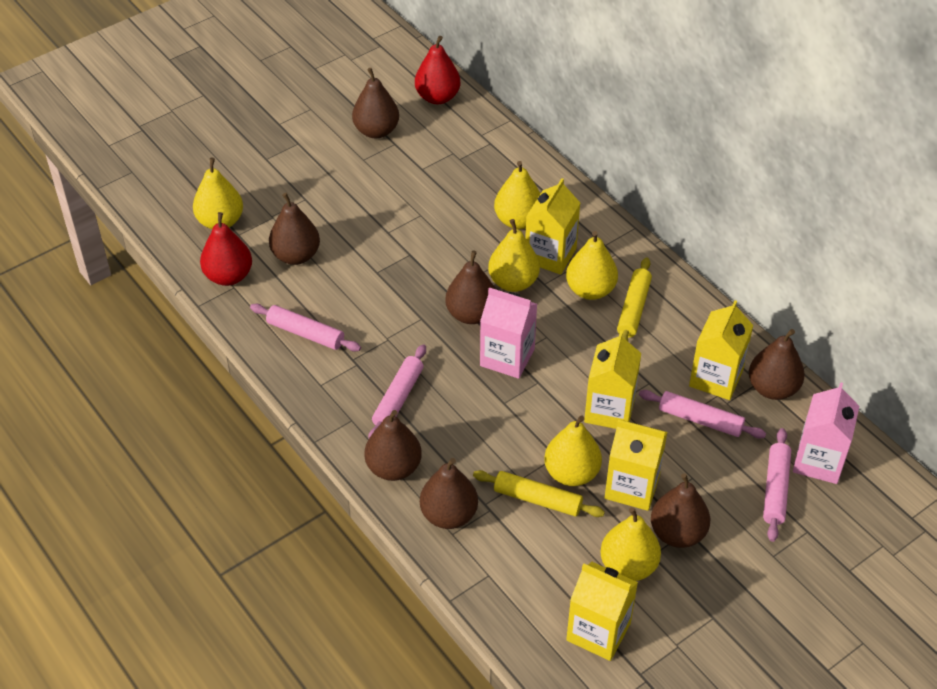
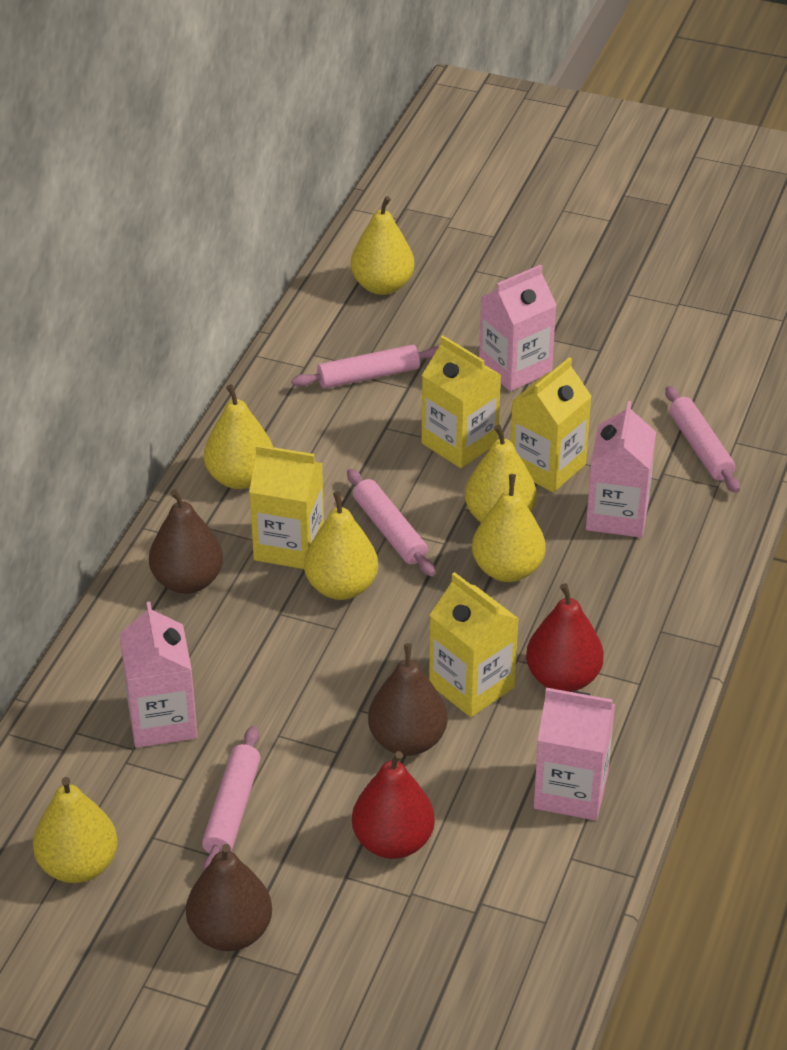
brown pear: 7 -> 3
pink carton: 2 -> 4
yellow carton: 5 -> 4
yellow rolling pin: 2 -> 0

